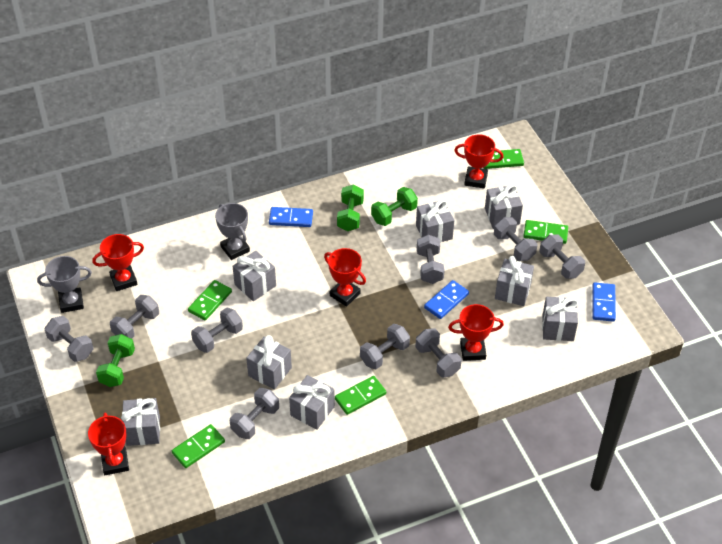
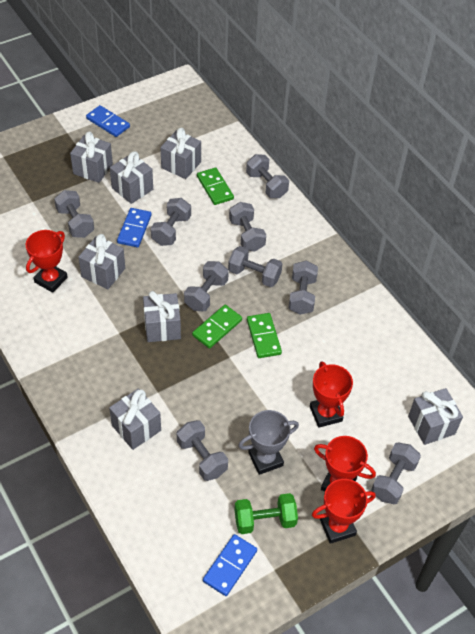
green domino: 5 -> 3
green dumbbell: 3 -> 1
grey gift: 8 -> 7
grey trophy: 2 -> 1
red trophy: 5 -> 4

